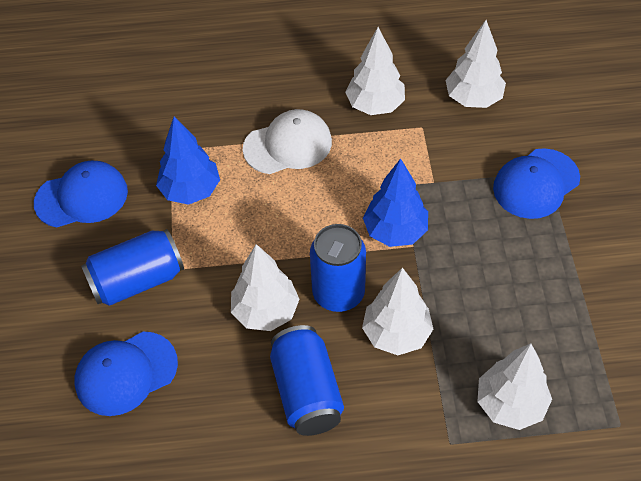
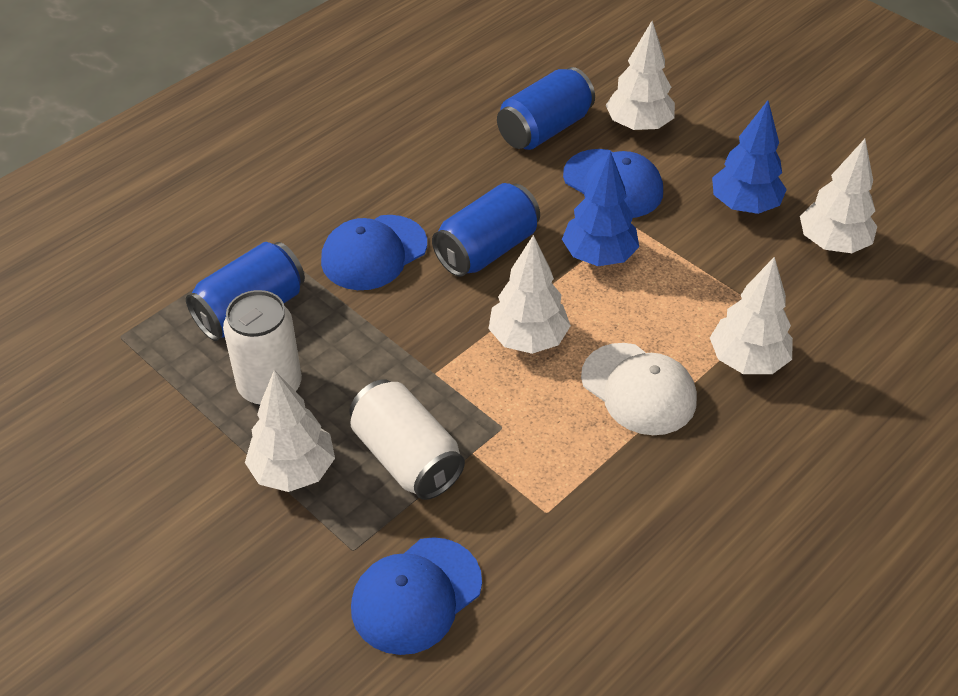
white can: 0 -> 2

